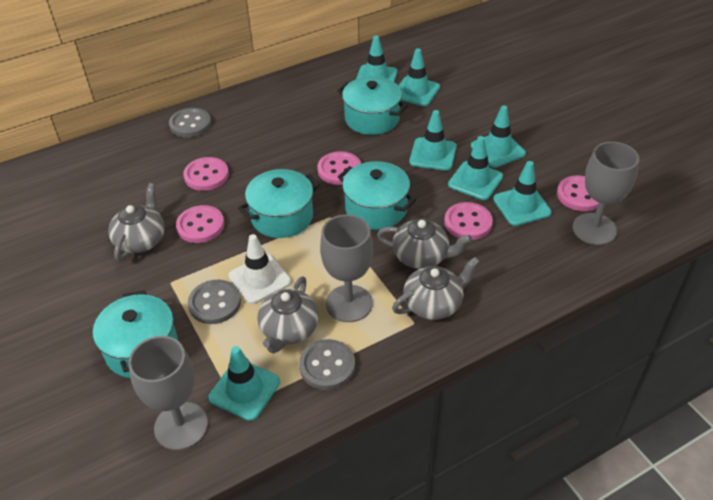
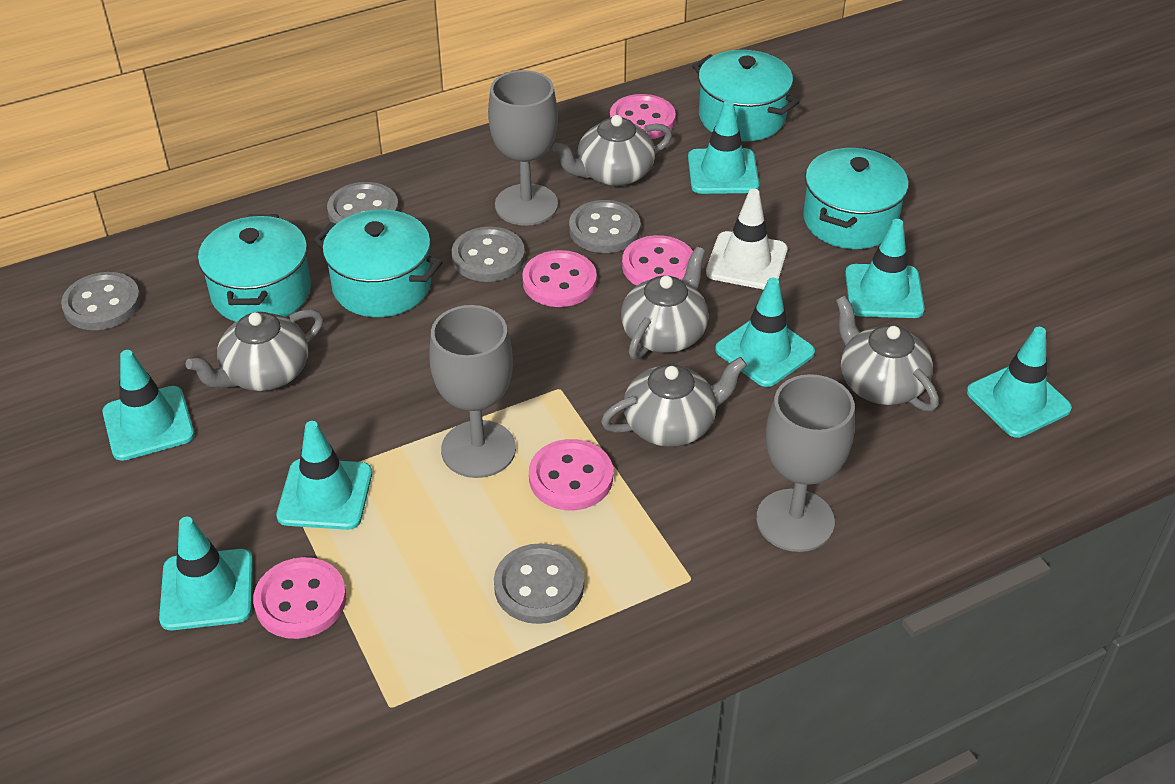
grey button: 3 -> 5
grey teapot: 4 -> 5

